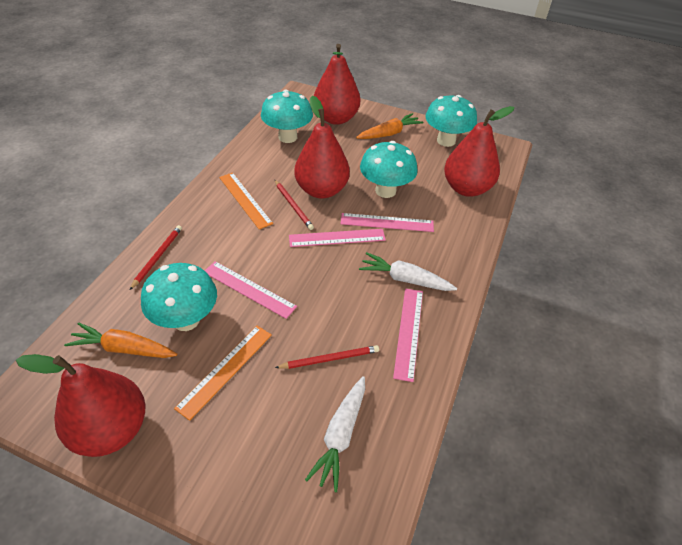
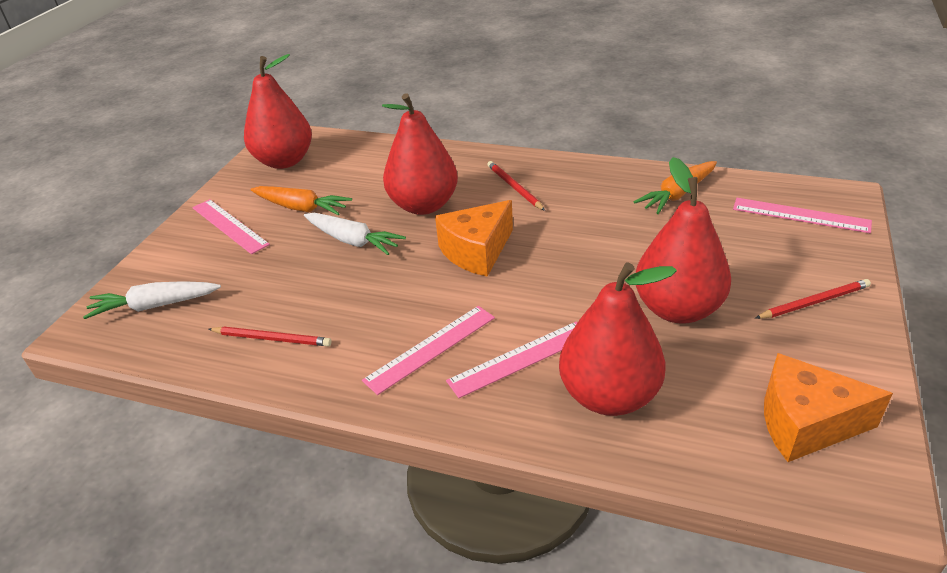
orange cheese: 0 -> 2
orange ruler: 2 -> 0
turquoise mushroom: 4 -> 0

